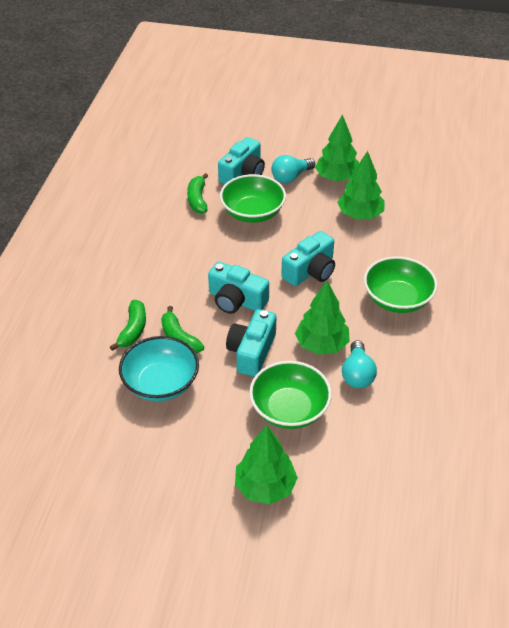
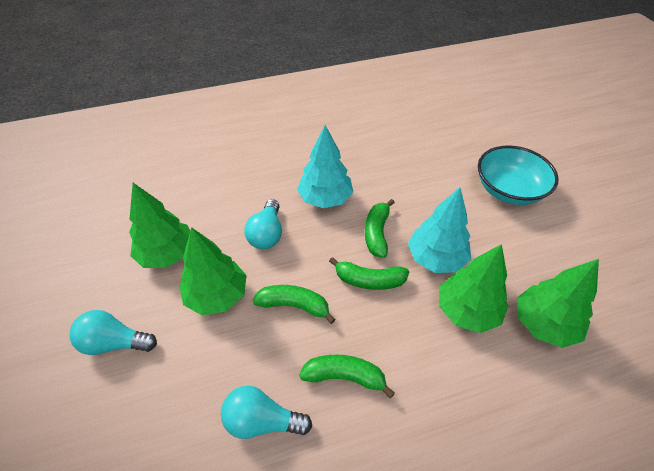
green banana: 3 -> 4
green bowl: 3 -> 0
turquoise camera: 4 -> 0
turquoise light bulb: 2 -> 3
turquoise tree: 0 -> 2

